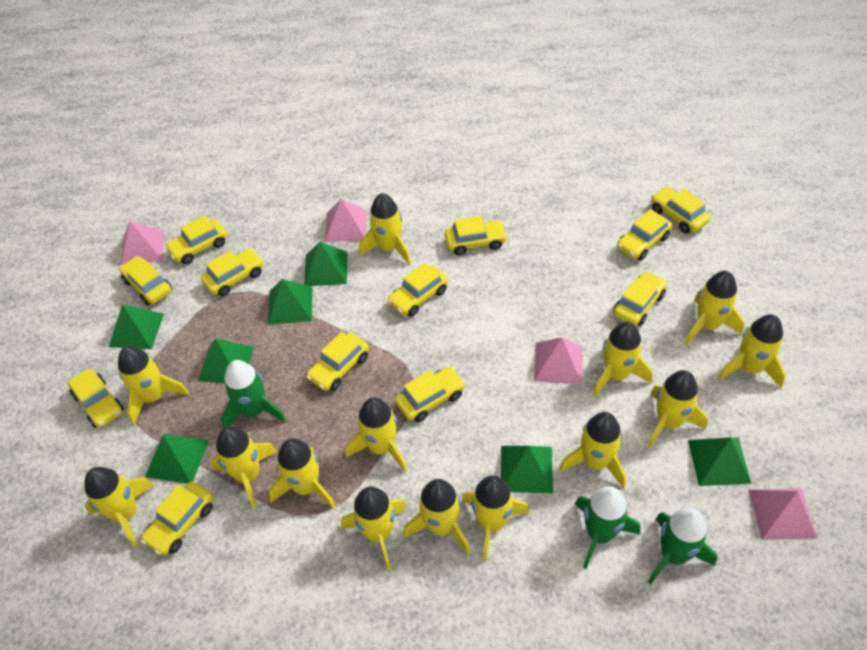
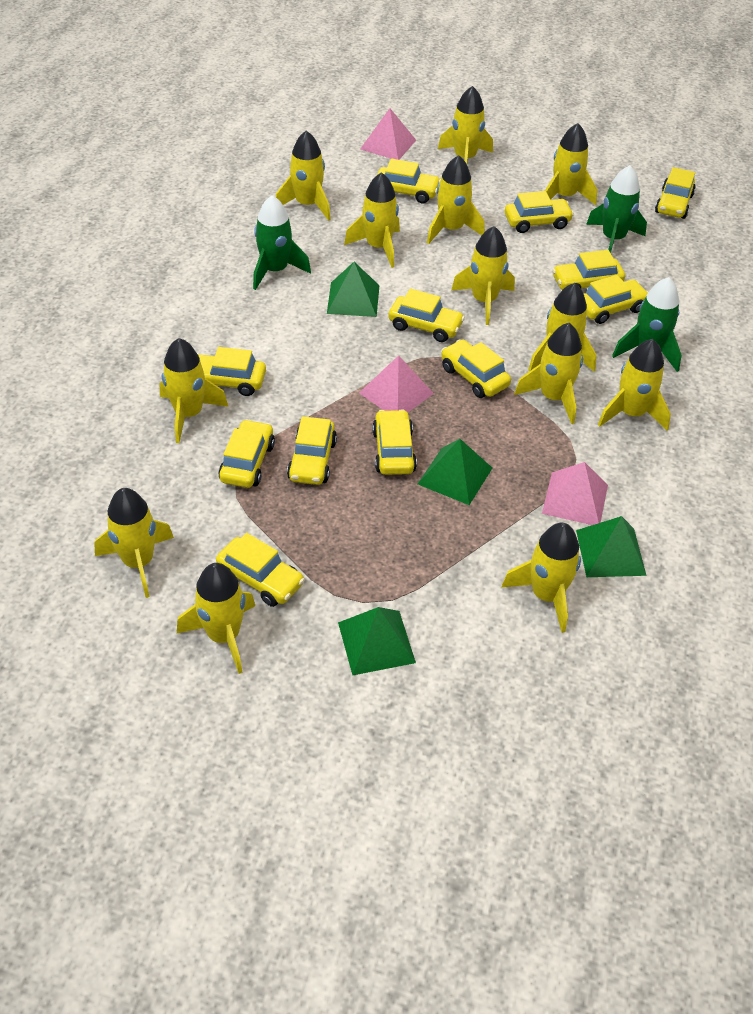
green pyramid: 7 -> 4
pink pyramid: 4 -> 3
yellow rocket: 14 -> 13

